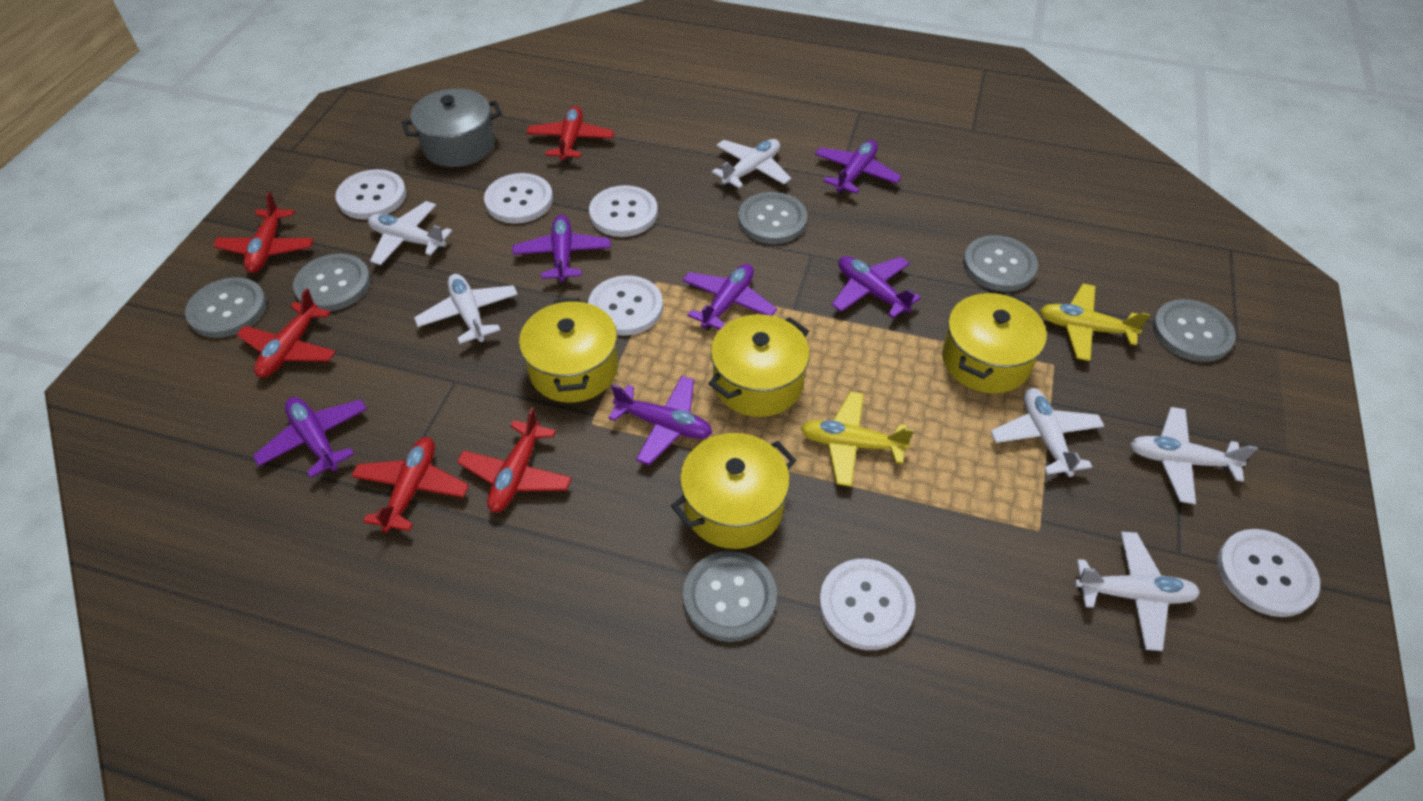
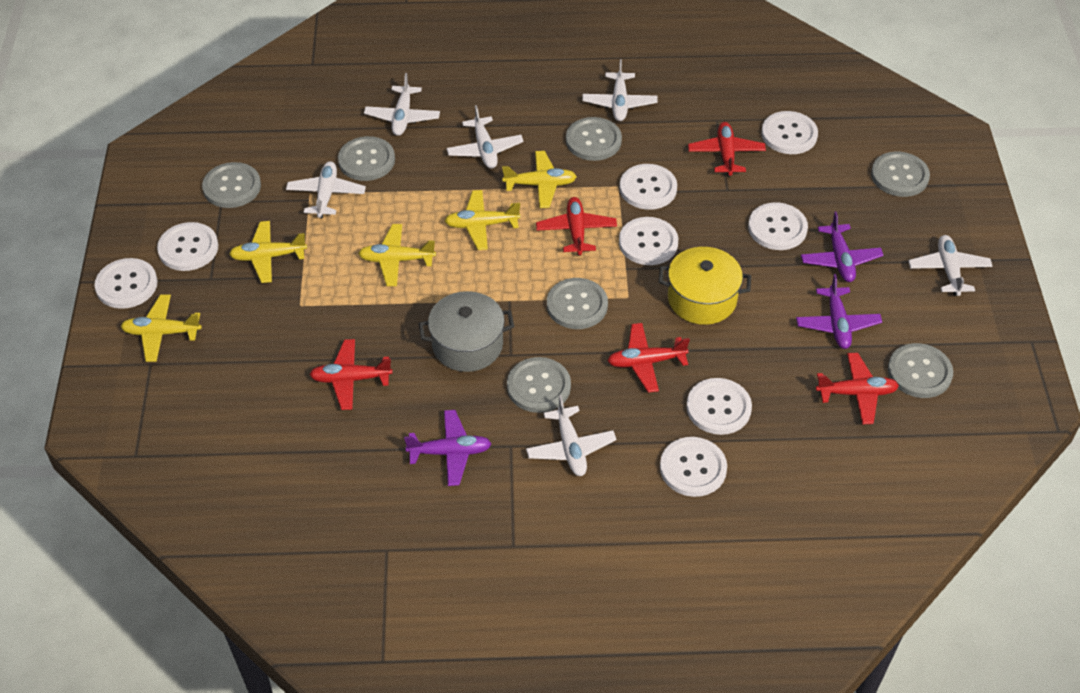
grey button: 6 -> 7
purple plane: 6 -> 3
white button: 6 -> 8
yellow plane: 2 -> 5
yellow pot: 4 -> 1

